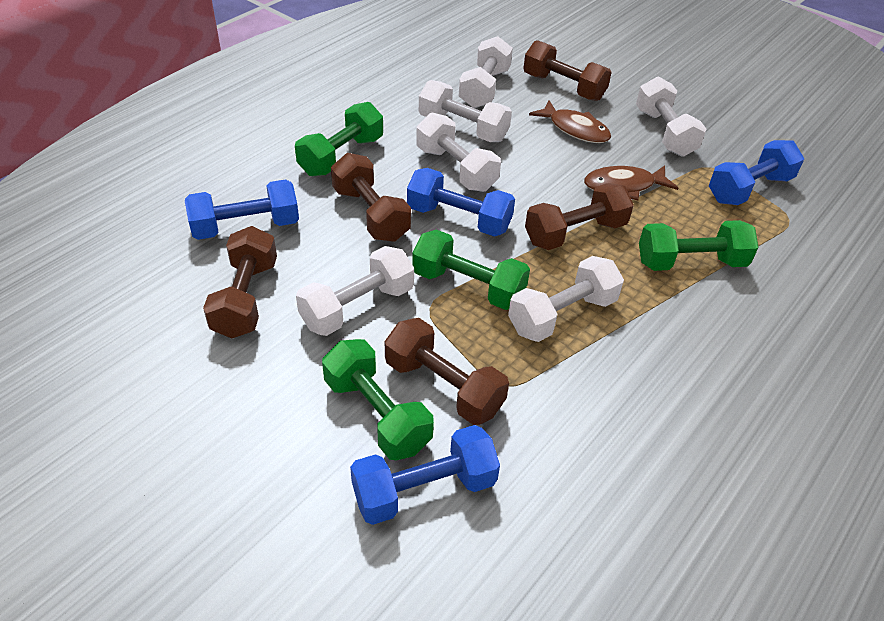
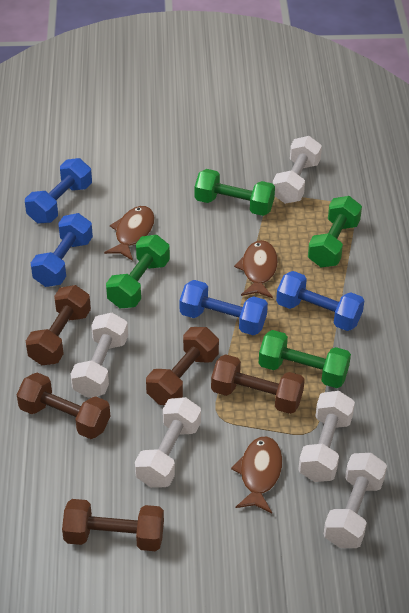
brown fish: 2 -> 3
white dumbbell: 6 -> 5

